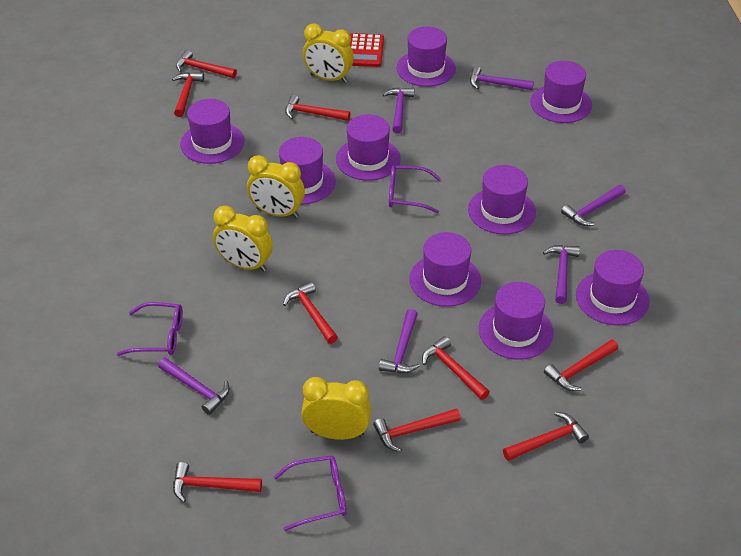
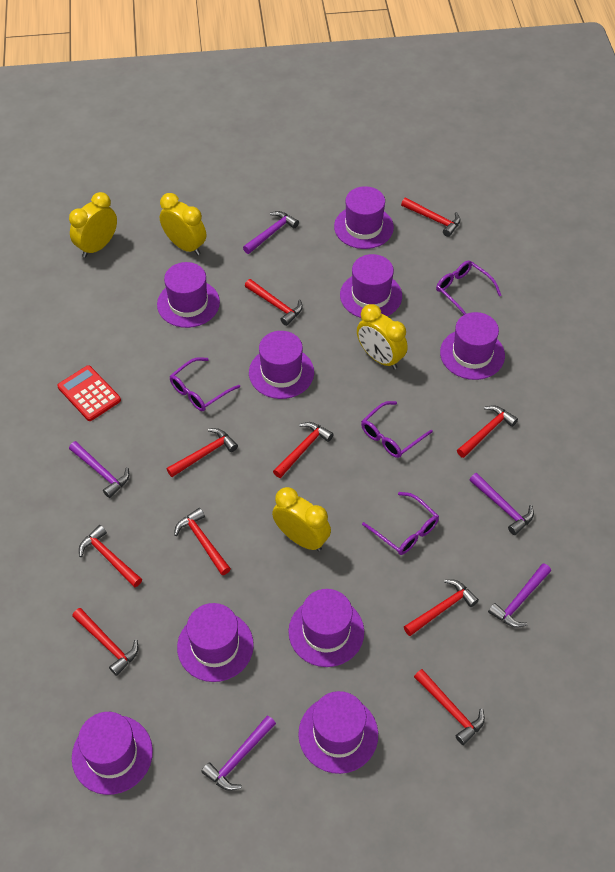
purple glasses: 3 -> 4
purple hammer: 6 -> 5
red hammer: 9 -> 10

